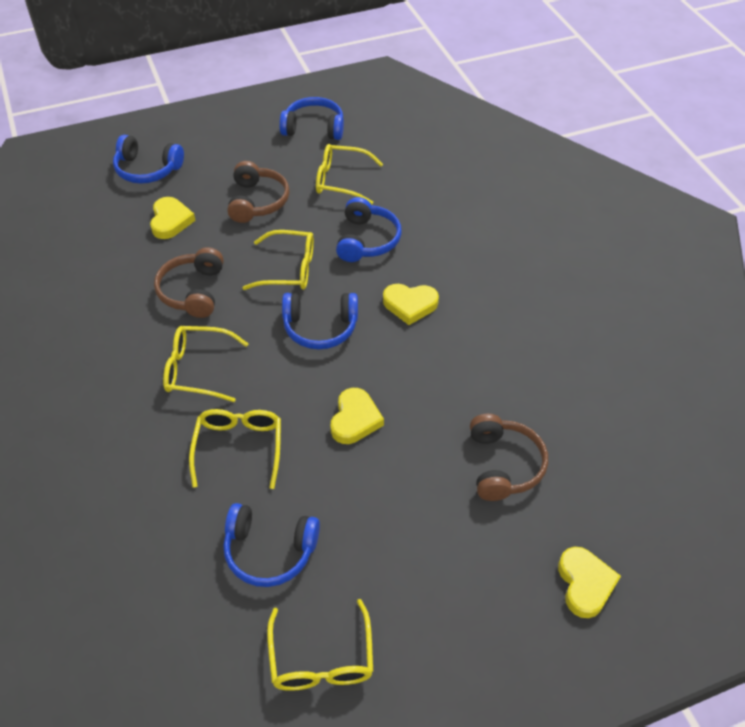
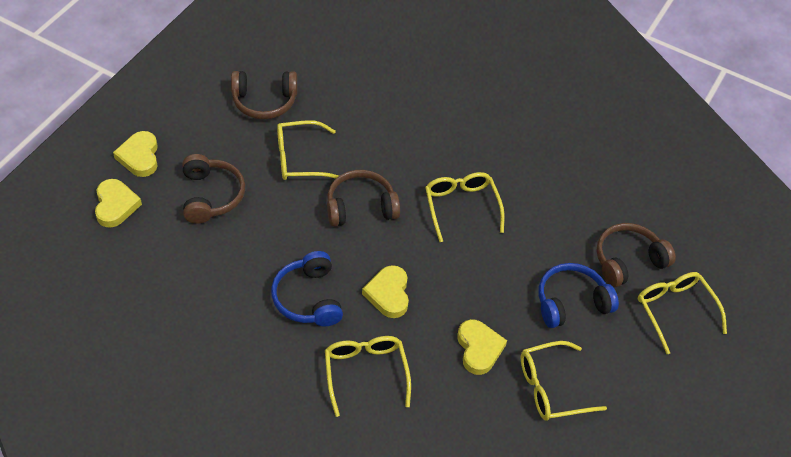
blue headphones: 5 -> 2
brown headphones: 3 -> 4

